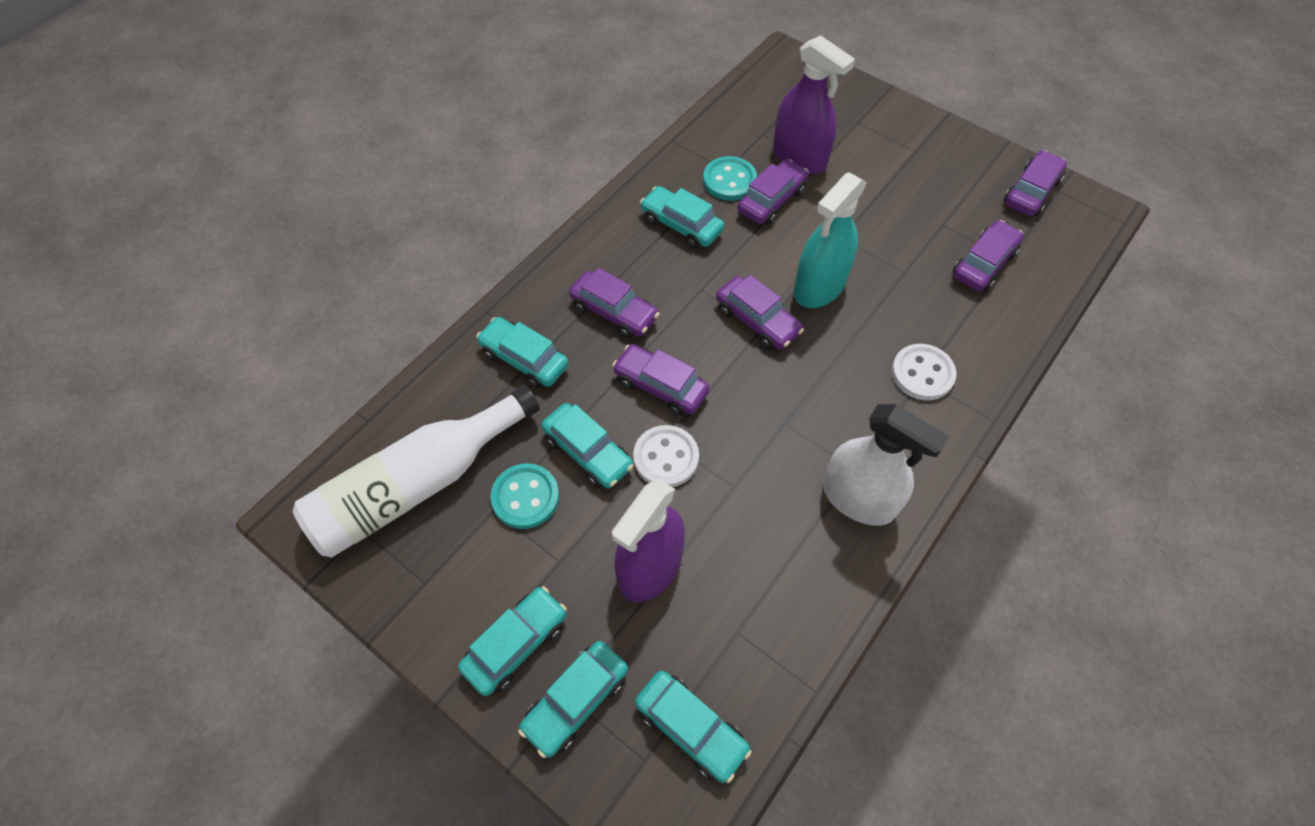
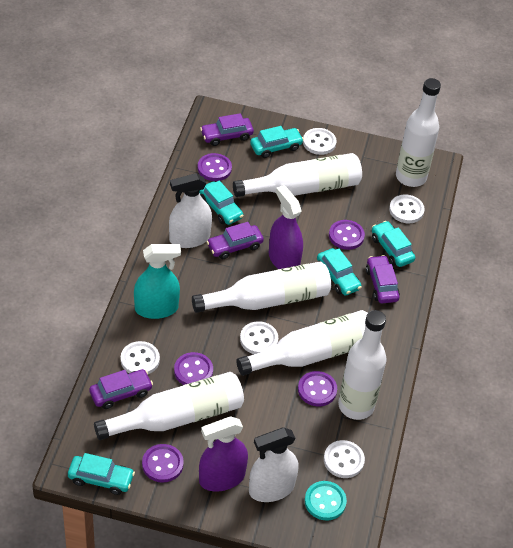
purple button: 0 -> 5
purple car: 6 -> 4
turquoise button: 2 -> 1
turquoise car: 6 -> 5
white bottle: 1 -> 6
white button: 2 -> 5
white spray bottle: 1 -> 2

